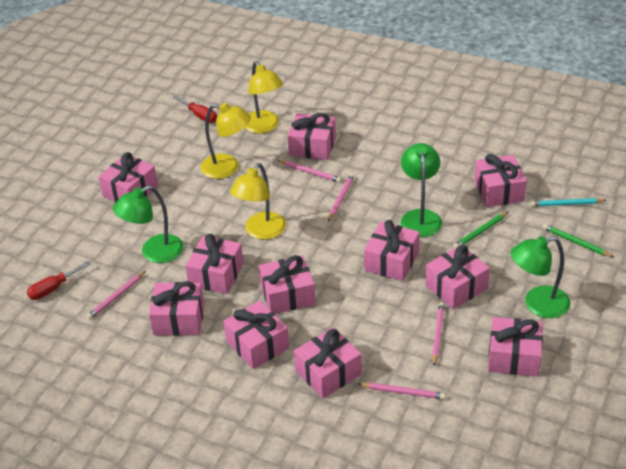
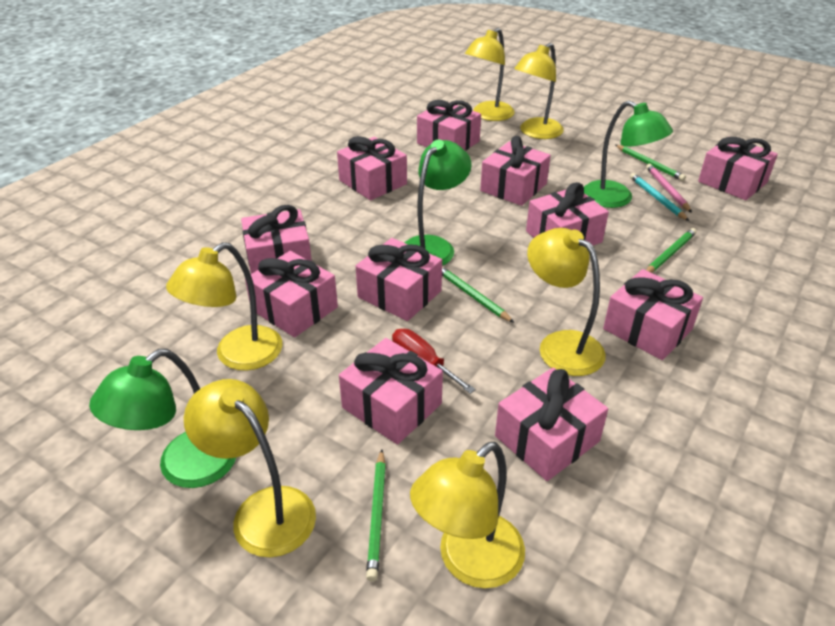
green pencil: 2 -> 4
pink pencil: 5 -> 1
red screwdriver: 2 -> 1
yellow lamp: 3 -> 6

